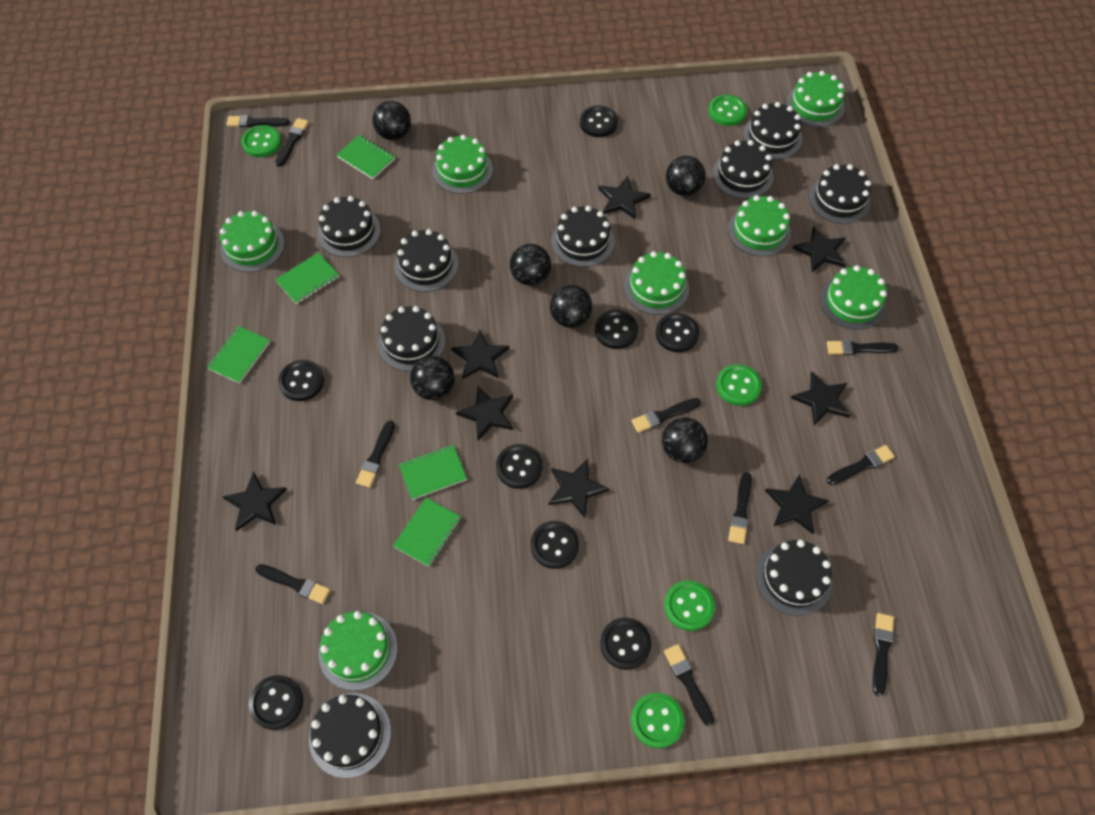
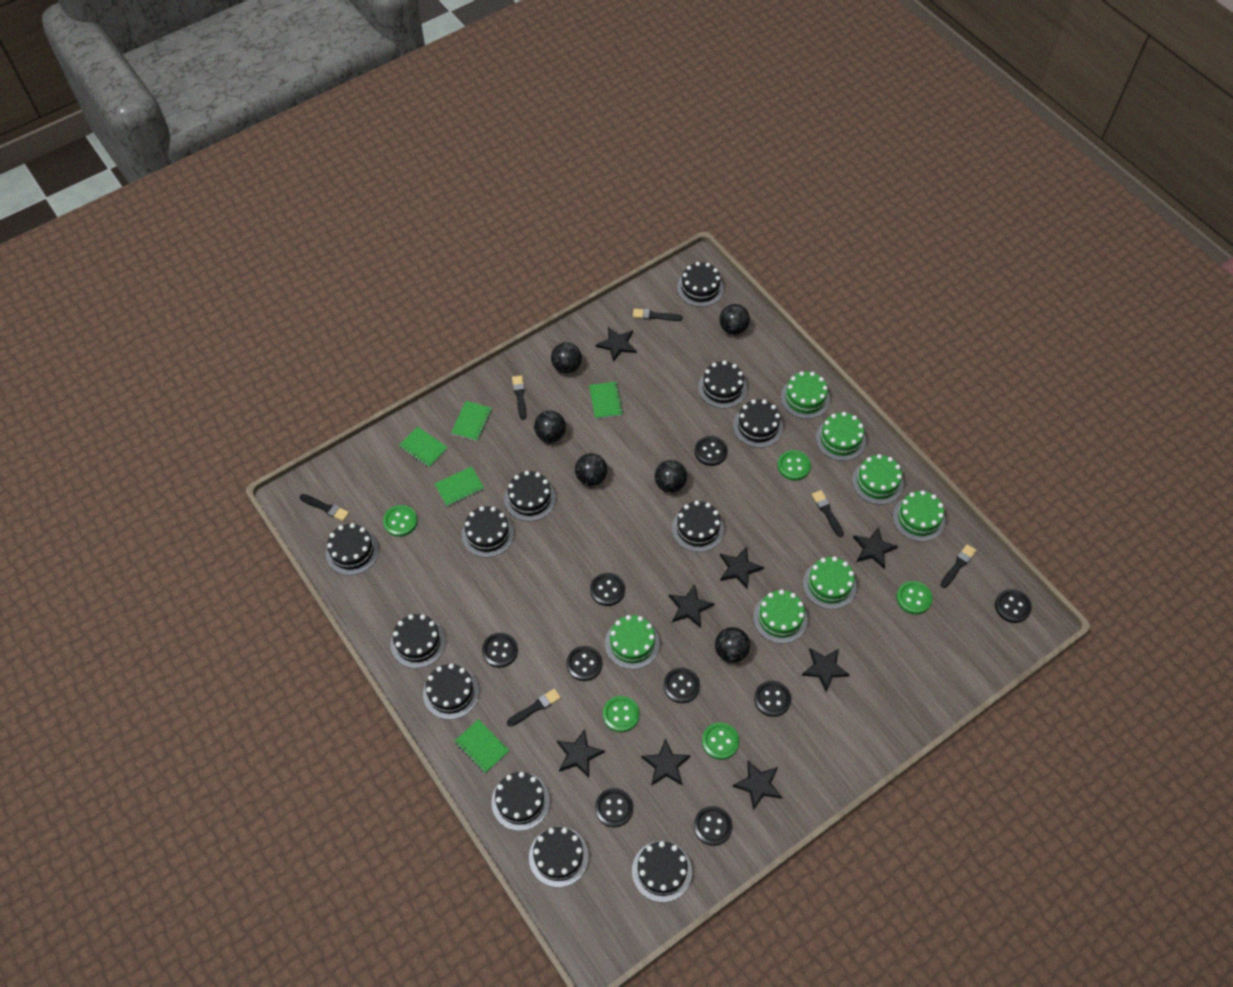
black brush: 10 -> 6
black button: 8 -> 9
black cake: 9 -> 12

